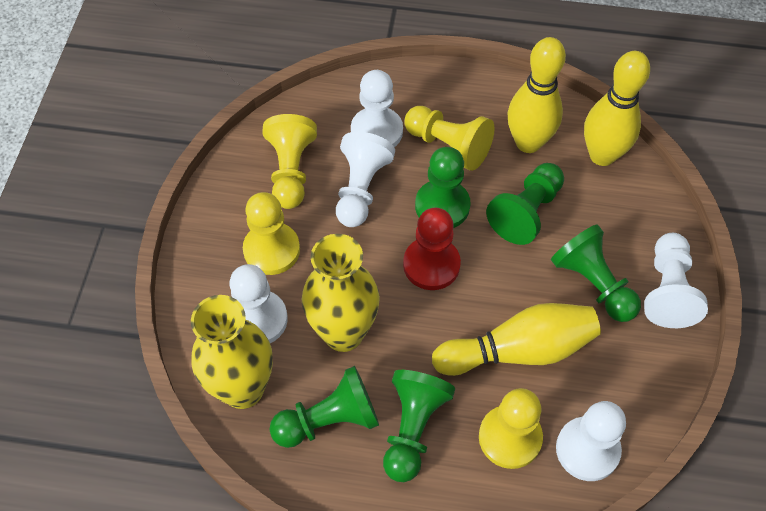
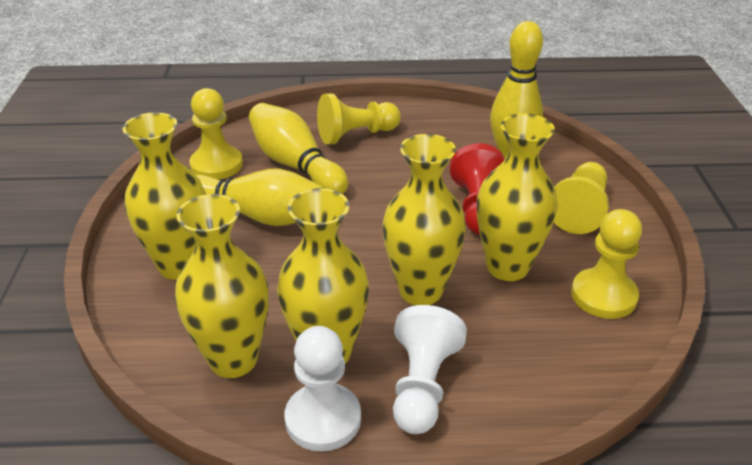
green pawn: 5 -> 0
white pawn: 5 -> 2
yellow vase: 2 -> 5

